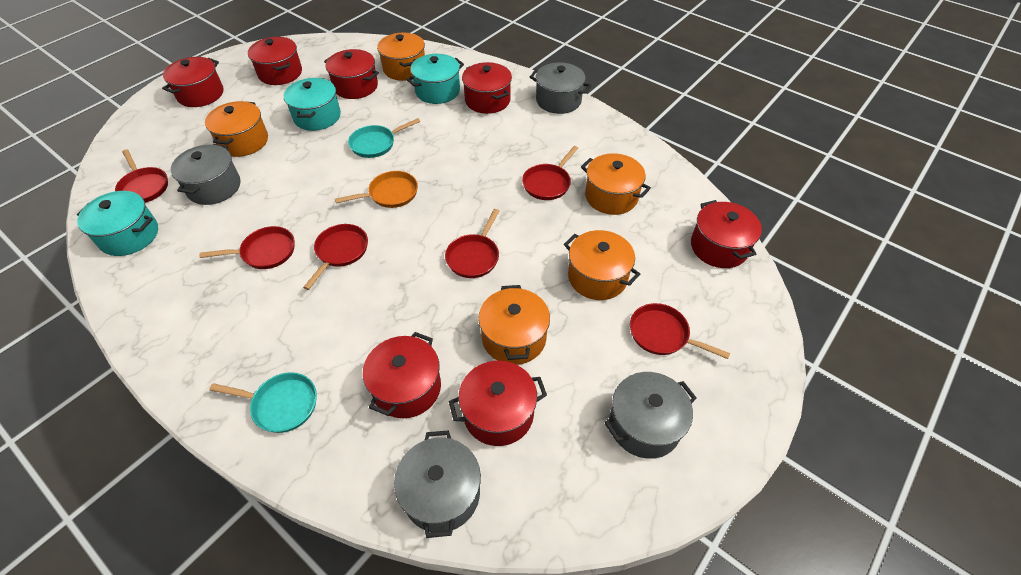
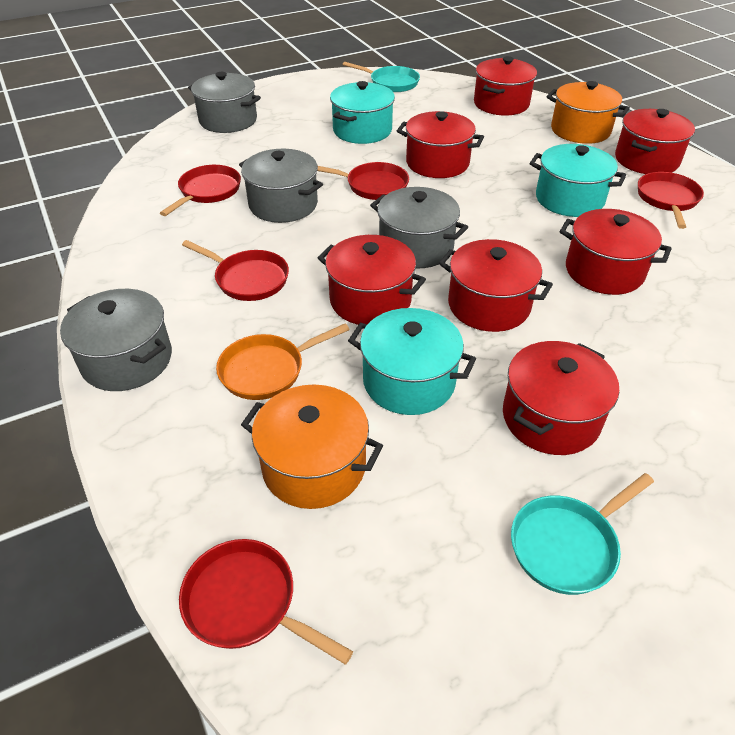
orange pot: 5 -> 2
red pan: 6 -> 5

